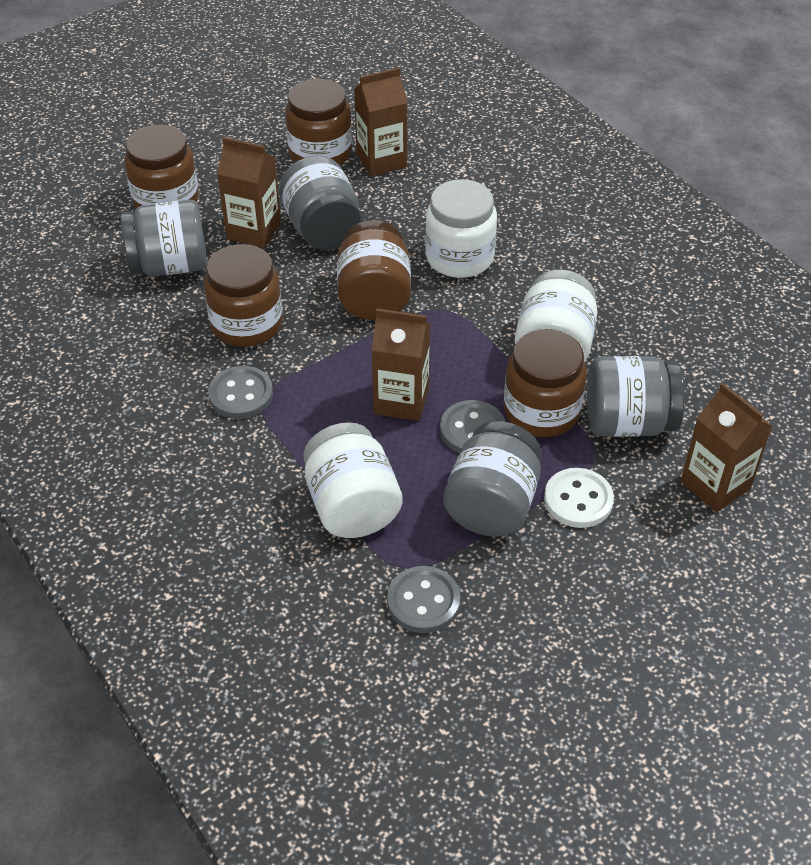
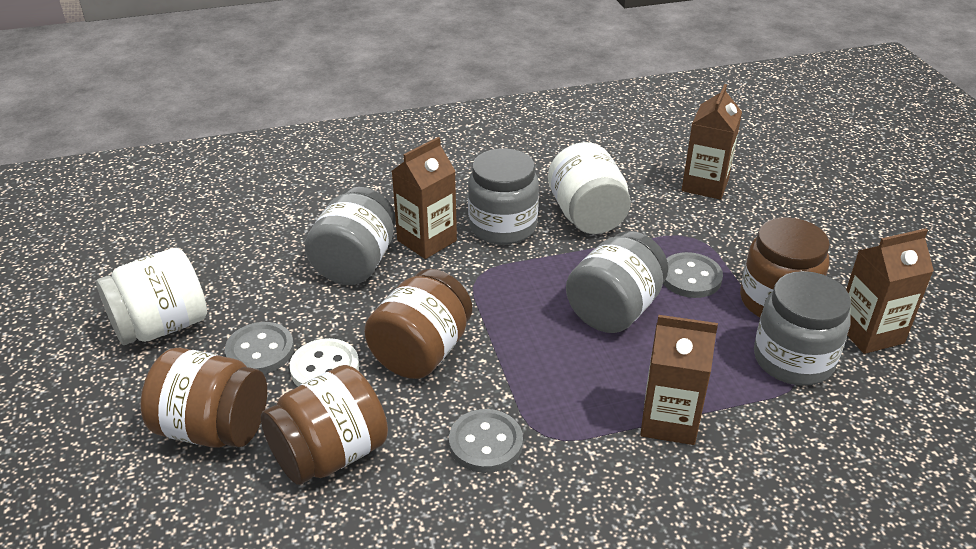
brown jar: 5 -> 4
white jar: 3 -> 2

